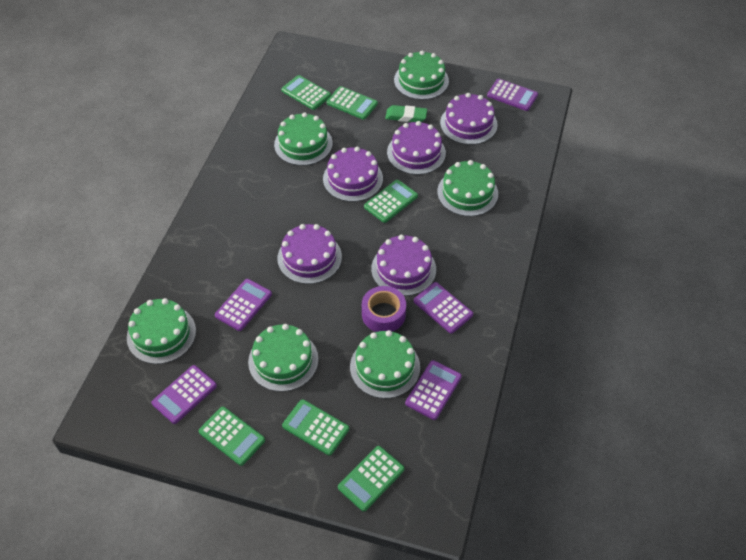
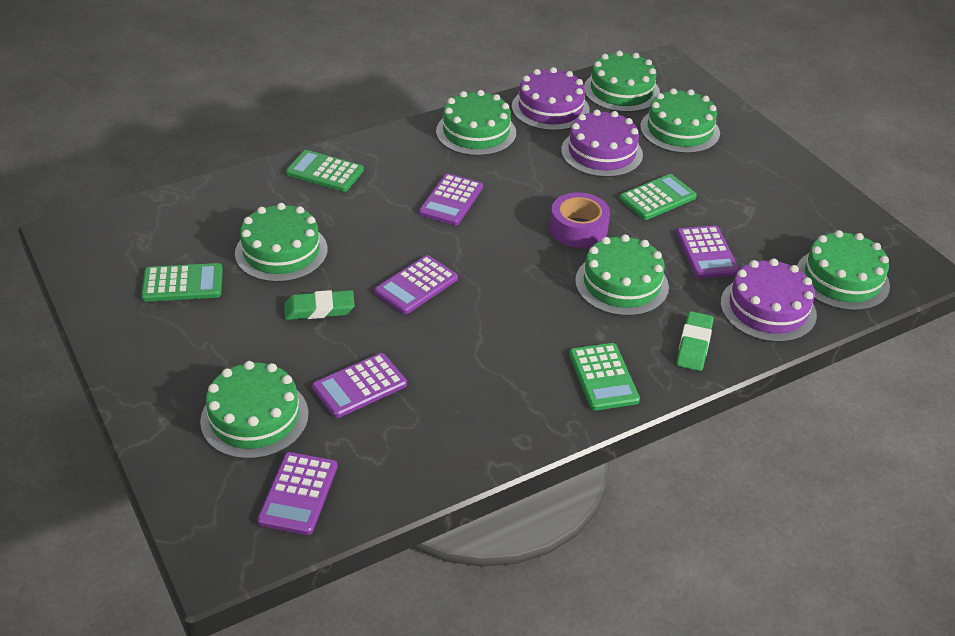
green cake: 6 -> 7
green calculator: 6 -> 4
green eraser: 1 -> 2
purple cake: 5 -> 3

